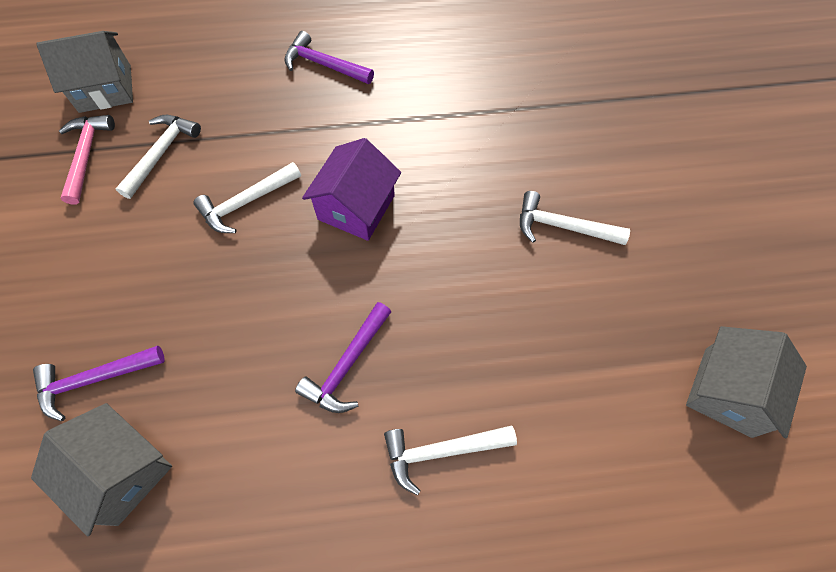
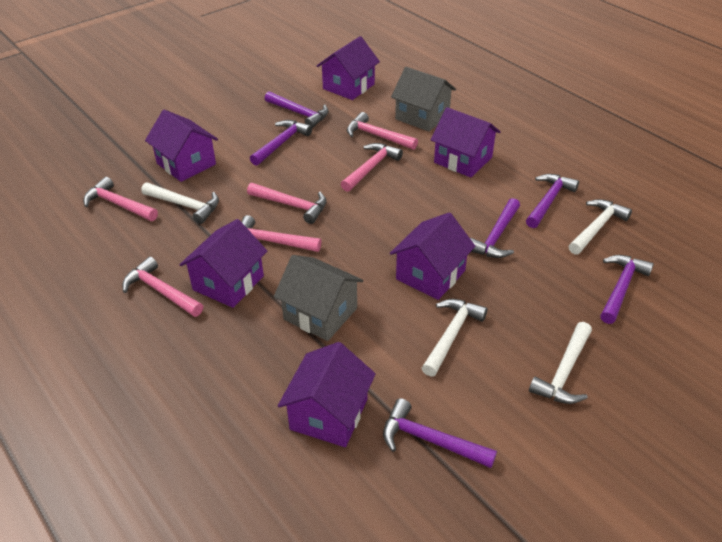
grey house: 3 -> 2
pink hammer: 1 -> 6
purple hammer: 3 -> 6
purple house: 1 -> 6

